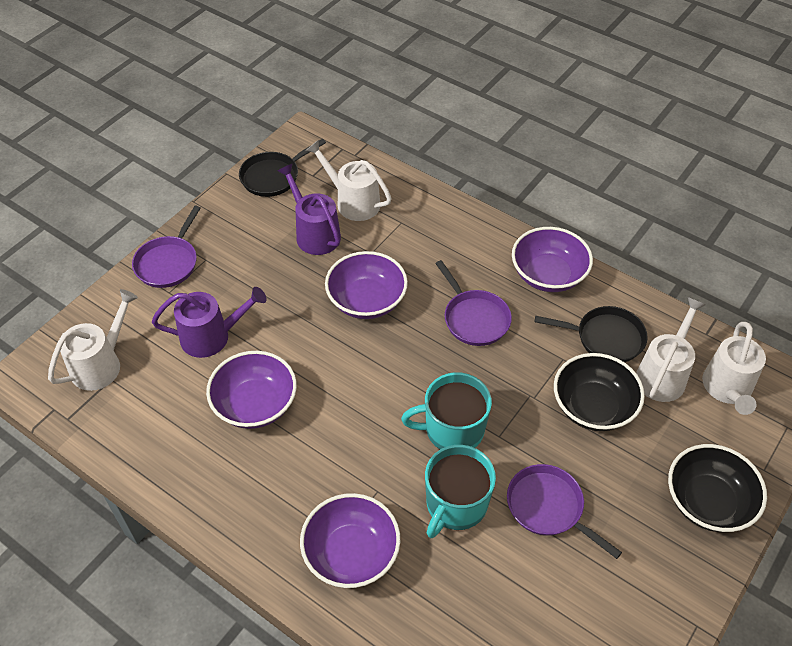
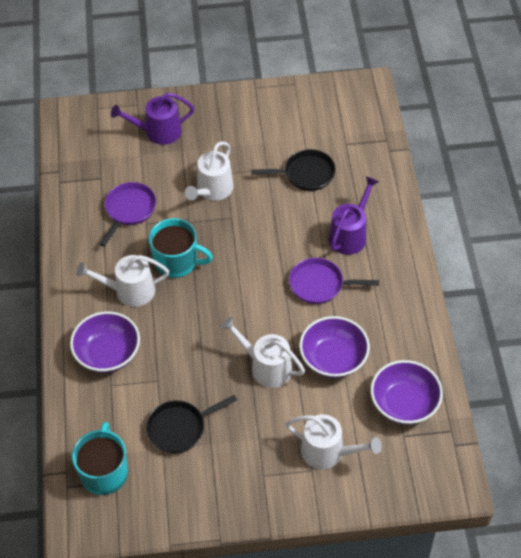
black bowl: 2 -> 0
purple bowl: 4 -> 3
purple pan: 3 -> 2

